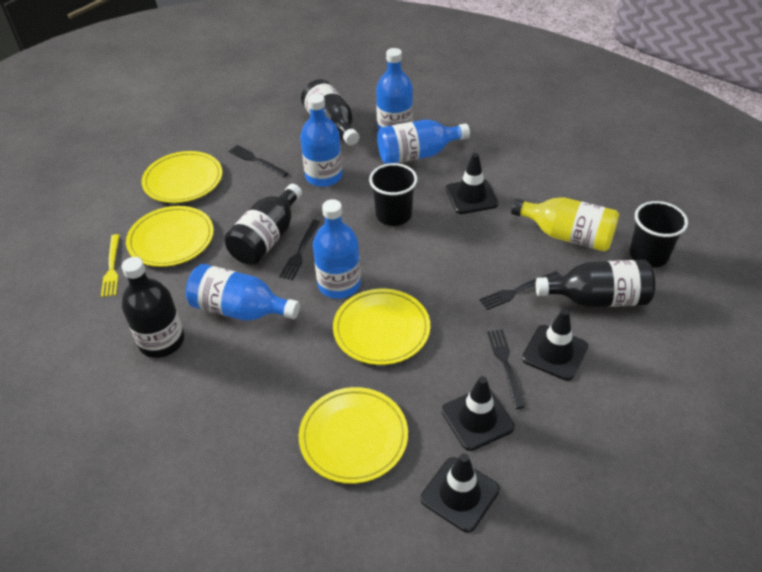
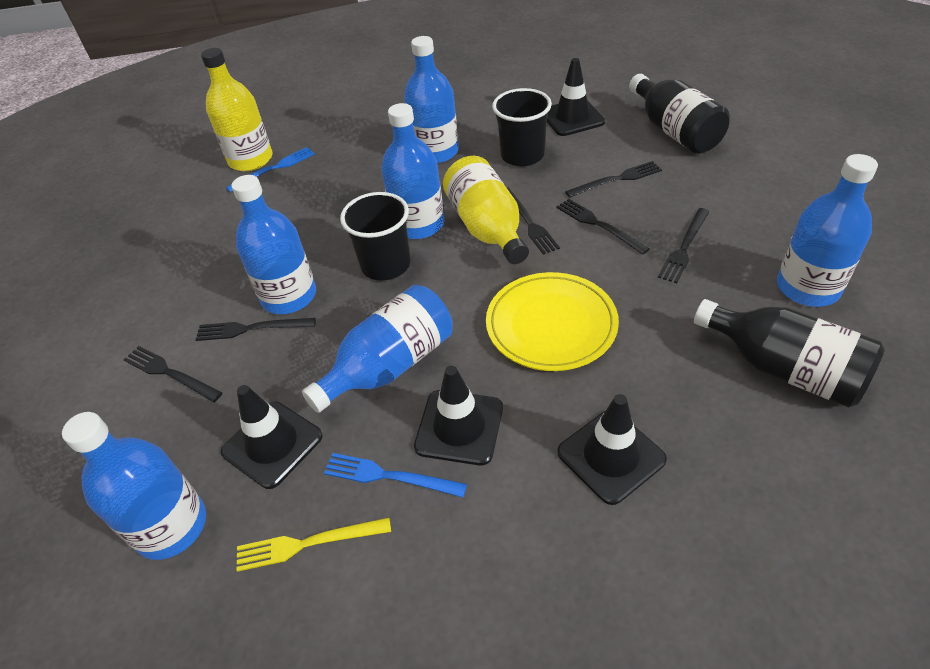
black bottle: 4 -> 2
black fork: 4 -> 6
blue bottle: 5 -> 6
blue fork: 0 -> 2
yellow bottle: 1 -> 2
yellow plate: 4 -> 1

